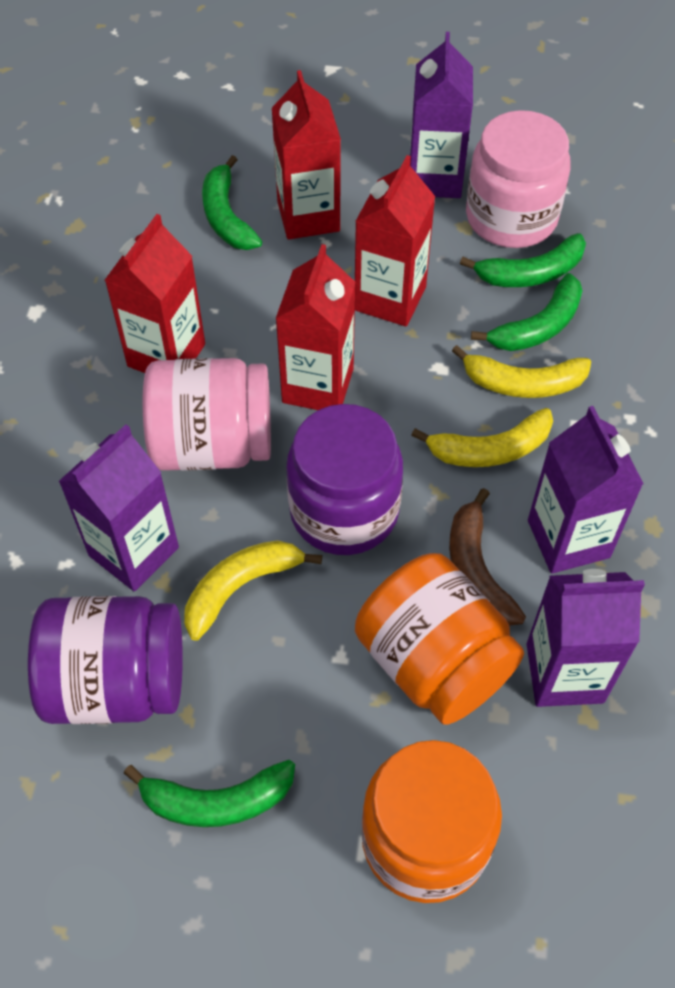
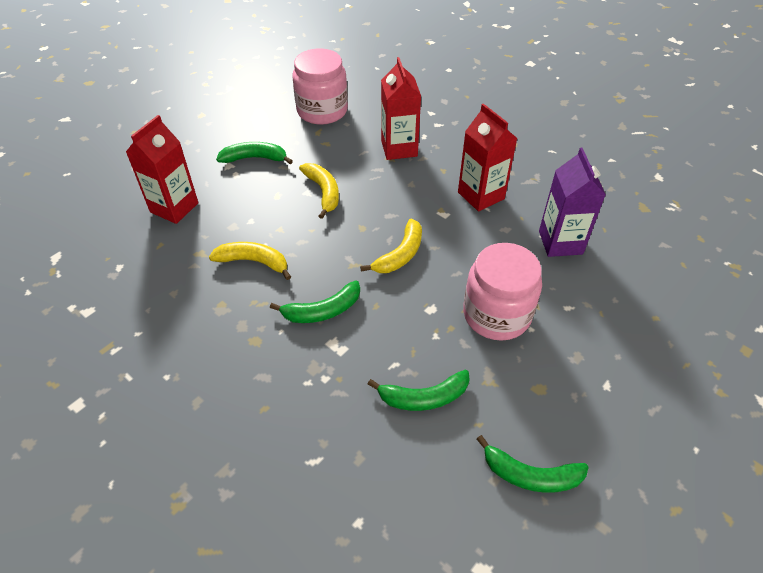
brown banana: 1 -> 0
orange jar: 2 -> 0
purple carton: 4 -> 1
purple jar: 2 -> 0
red carton: 4 -> 3

